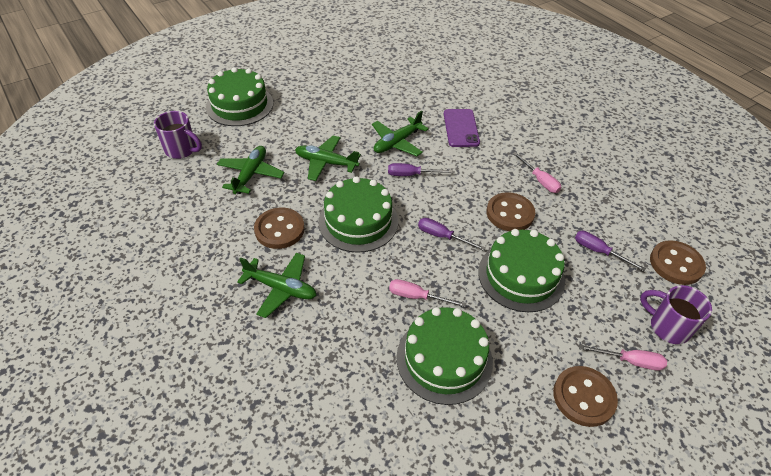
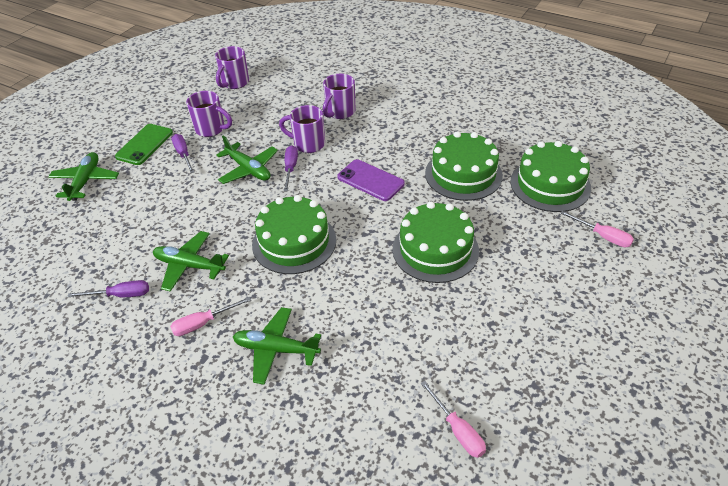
brown button: 4 -> 0
green phone: 0 -> 1
purple mug: 2 -> 4

